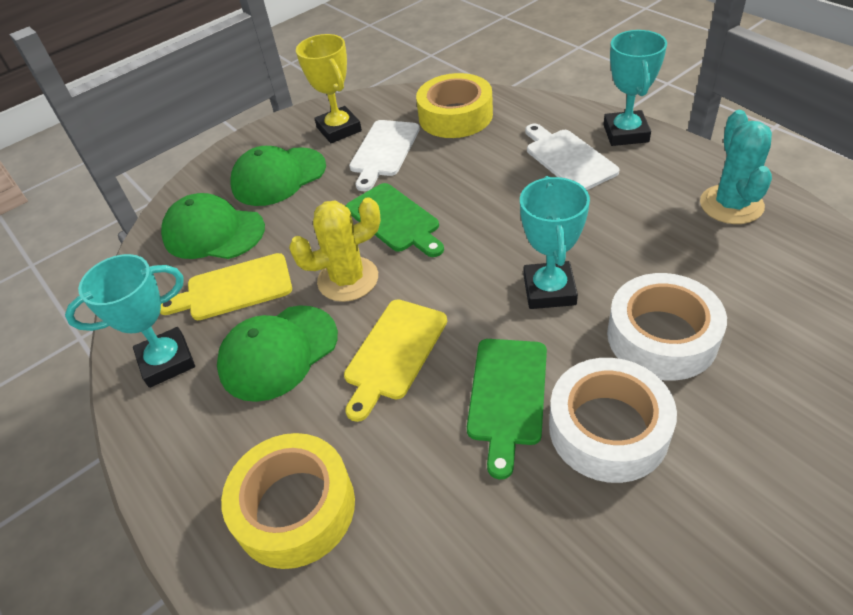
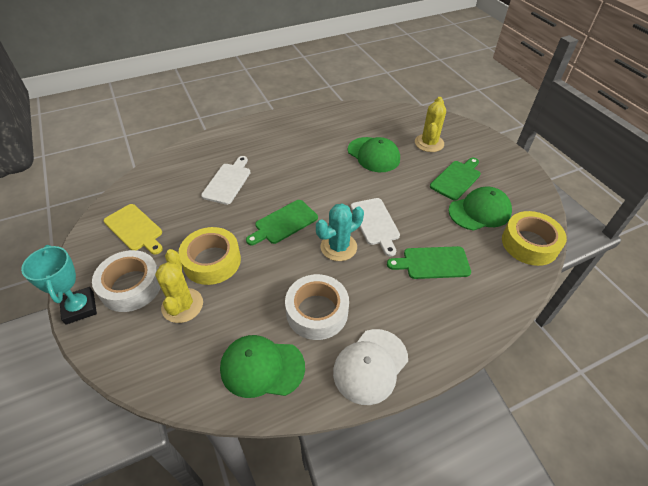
green cutting board: 2 -> 3
turquoise trophy: 3 -> 1
white cap: 0 -> 1
yellow cactus: 1 -> 2
yellow cutting board: 2 -> 1
yellow trophy: 1 -> 0

